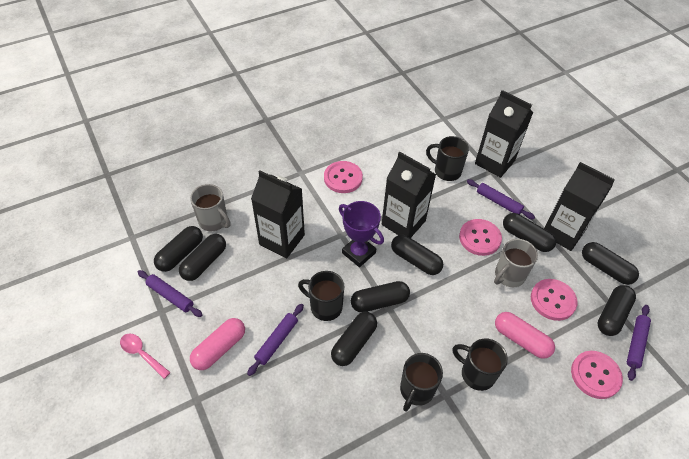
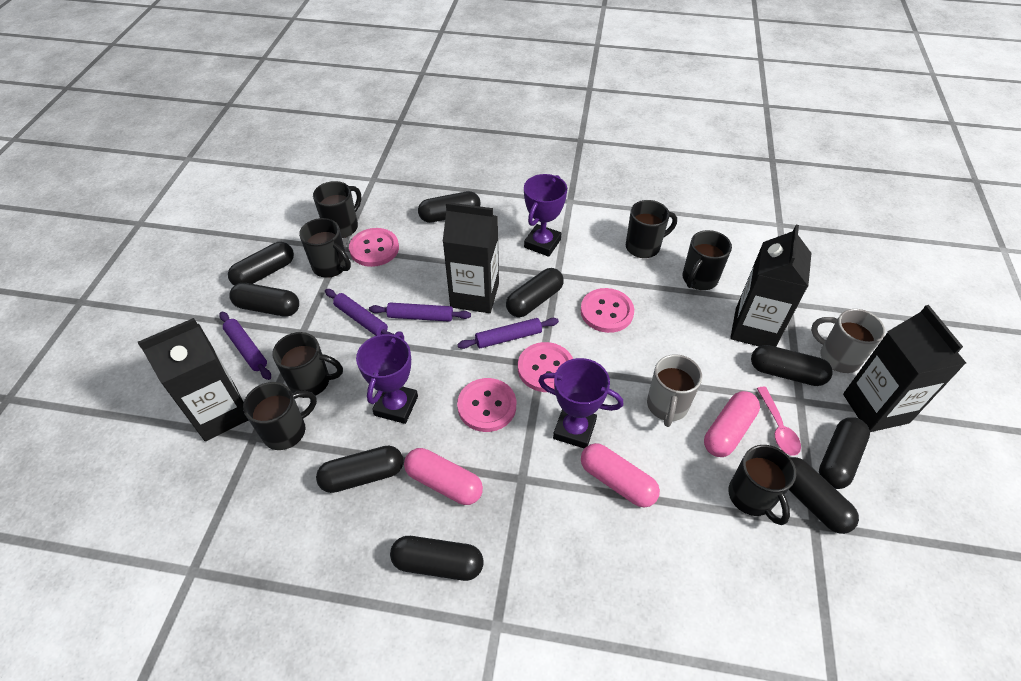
black capsule: 8 -> 9
black mug: 4 -> 7
pink capsule: 2 -> 3
purple trophy: 1 -> 3

